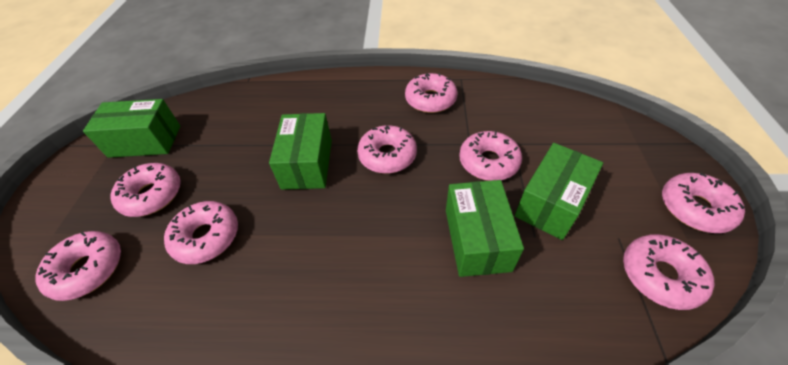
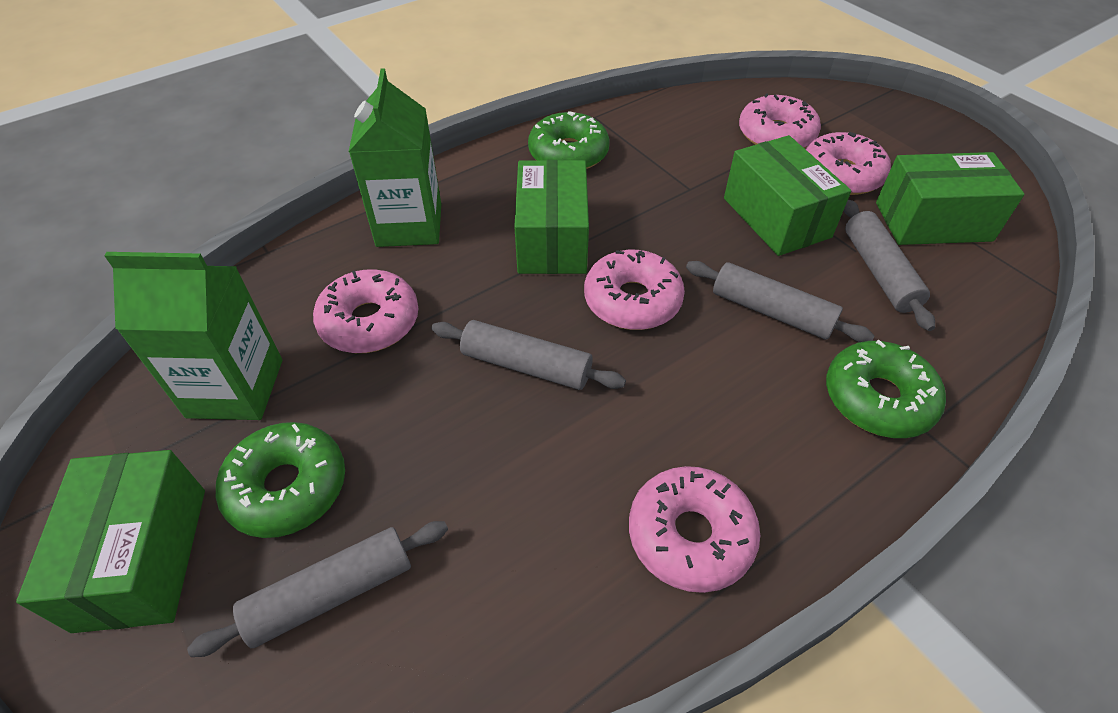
green carton: 0 -> 2
green donut: 0 -> 3
grey rolling pin: 0 -> 4
pink donut: 8 -> 5

